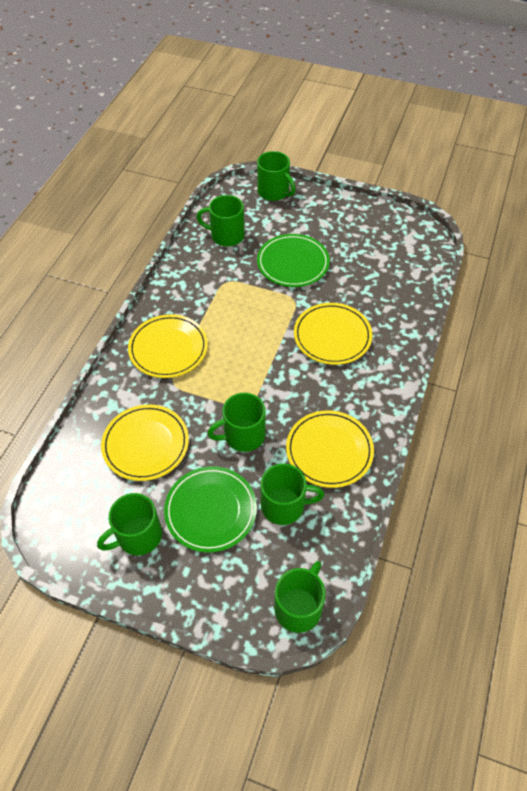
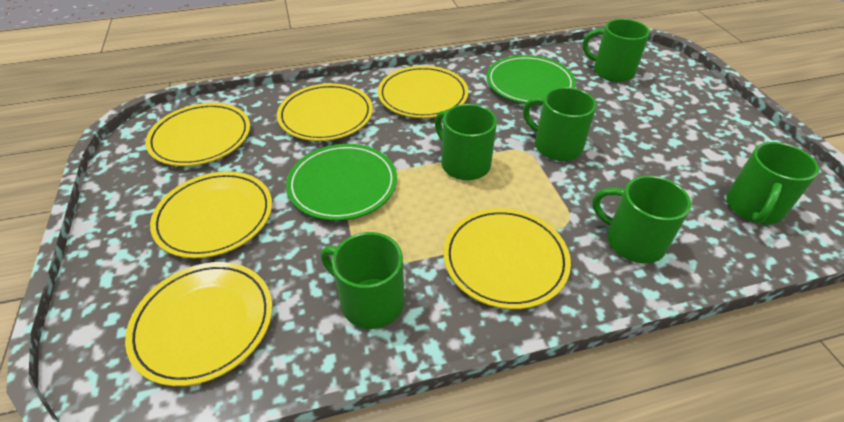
yellow plate: 4 -> 6

